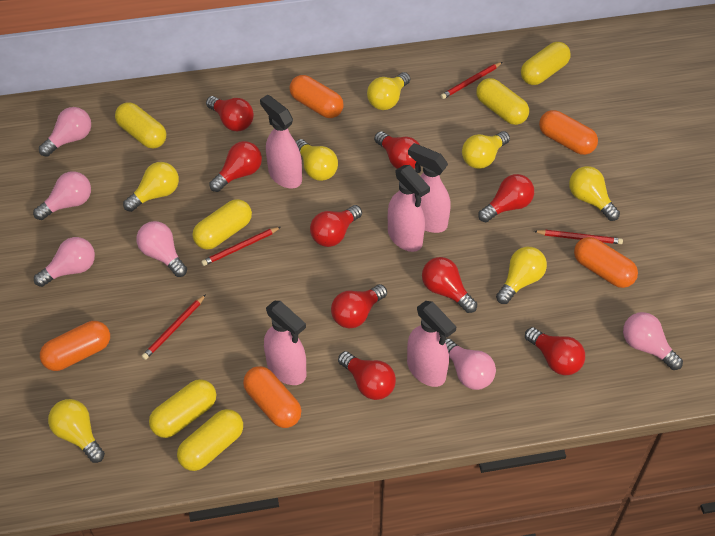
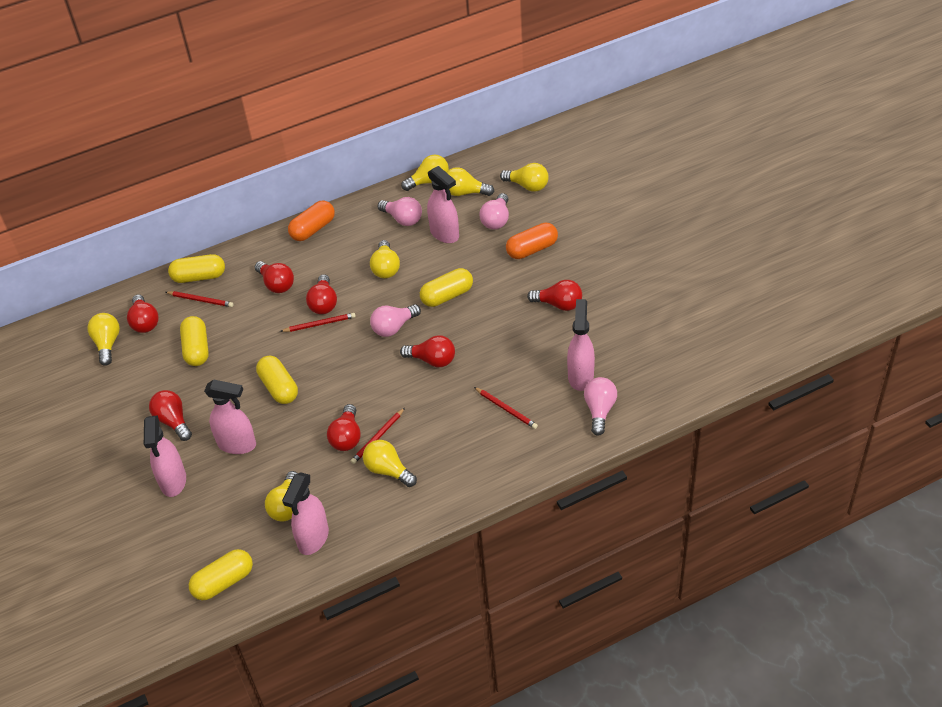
orange capsule: 5 -> 2
pink light bulb: 6 -> 4
red light bulb: 9 -> 7
yellow capsule: 6 -> 5

